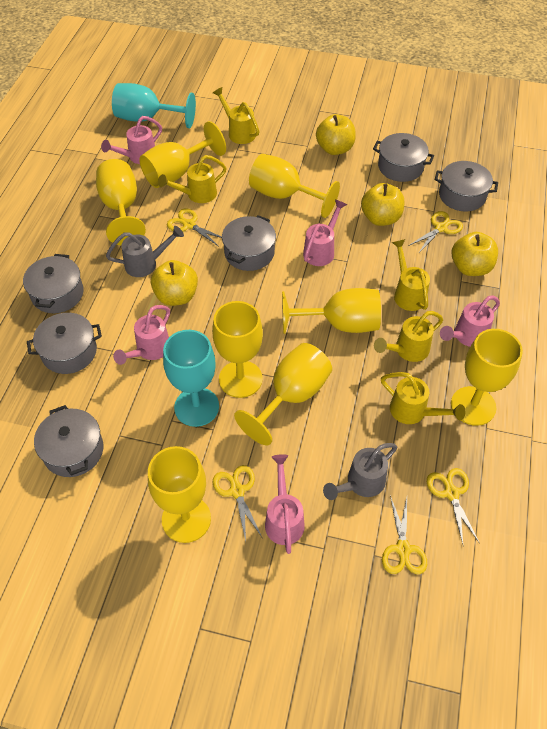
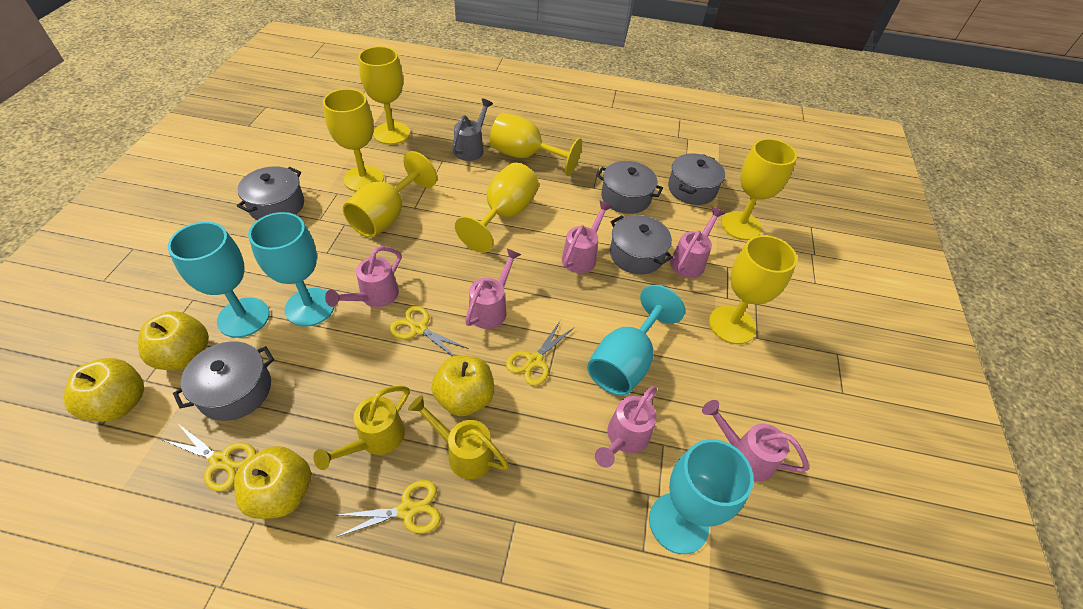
grey pot: 6 -> 5
grey watering can: 2 -> 1
pink watering can: 5 -> 6
turquoise goblet: 2 -> 4
yellow goblet: 8 -> 7
yellow scissors: 5 -> 4
yellow watering can: 5 -> 2

